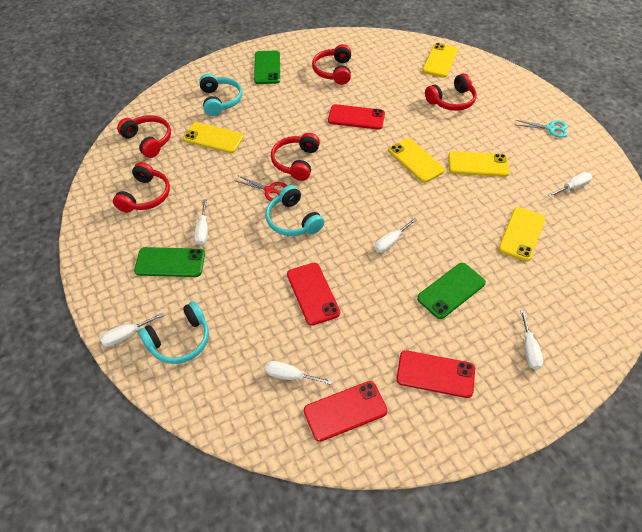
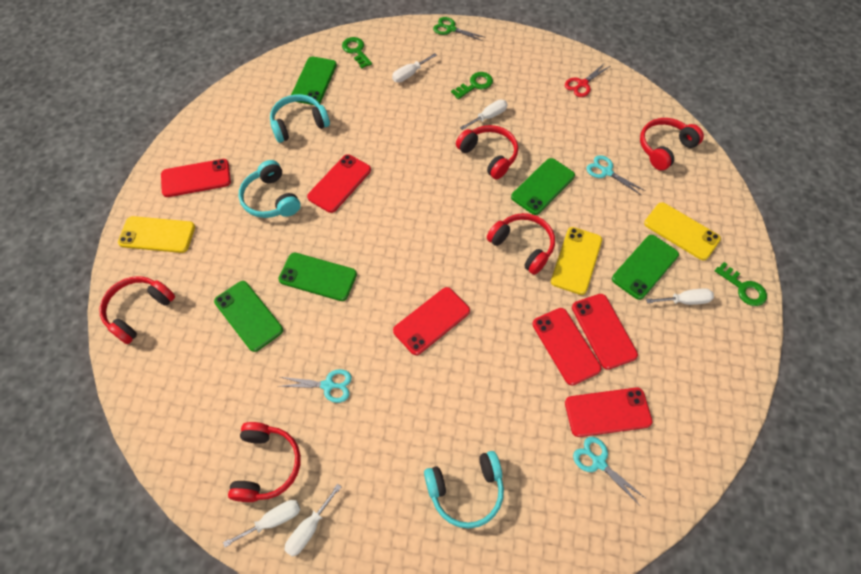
green key: 0 -> 3
green phone: 3 -> 5
green scissors: 0 -> 1
red phone: 4 -> 6
turquoise scissors: 1 -> 3
white screwdriver: 6 -> 5
yellow phone: 5 -> 3

